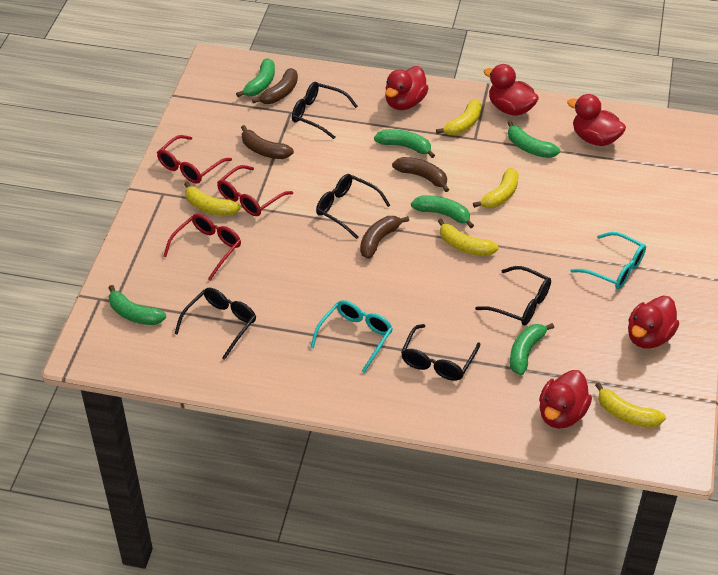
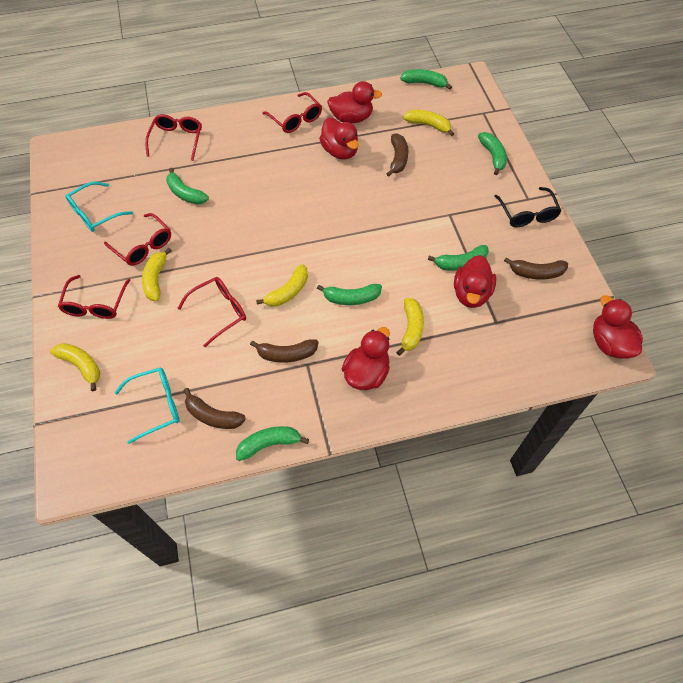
black glasses: 5 -> 1
red glasses: 3 -> 5

